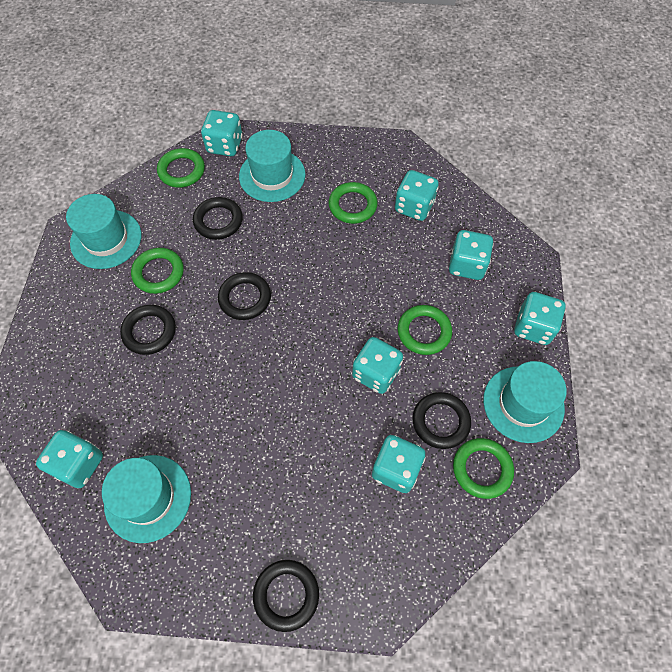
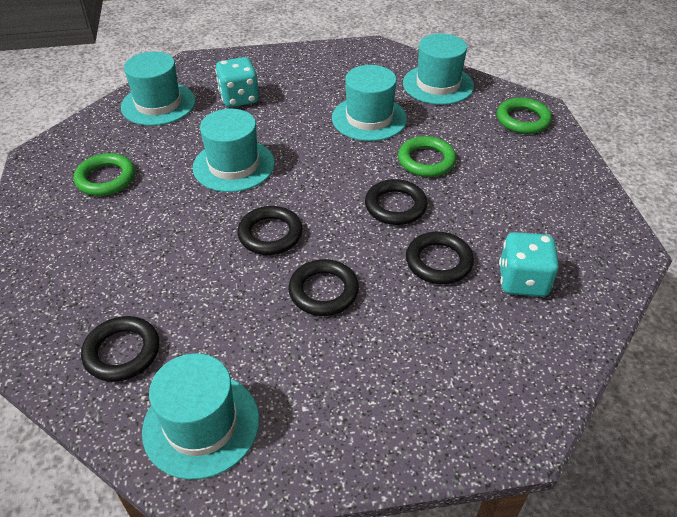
green ring: 5 -> 3
turquoise dice: 7 -> 2
turquoise hat: 4 -> 5

